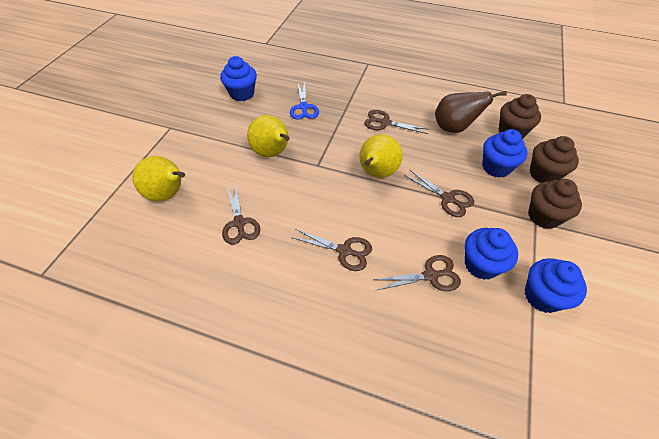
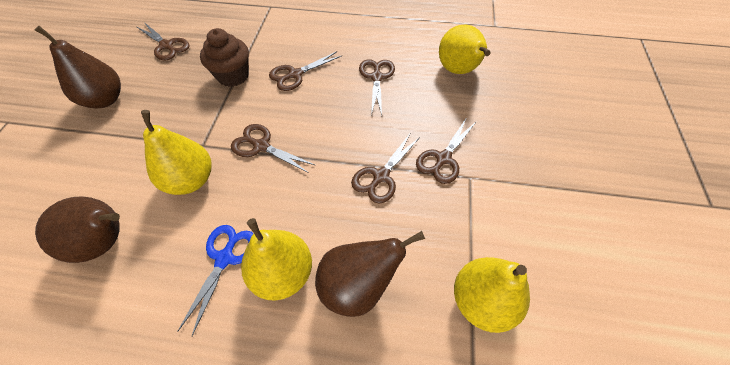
blue cupcake: 4 -> 0
brown cupcake: 3 -> 1
brown pear: 1 -> 3
brown scissors: 5 -> 6
yellow pear: 3 -> 4

